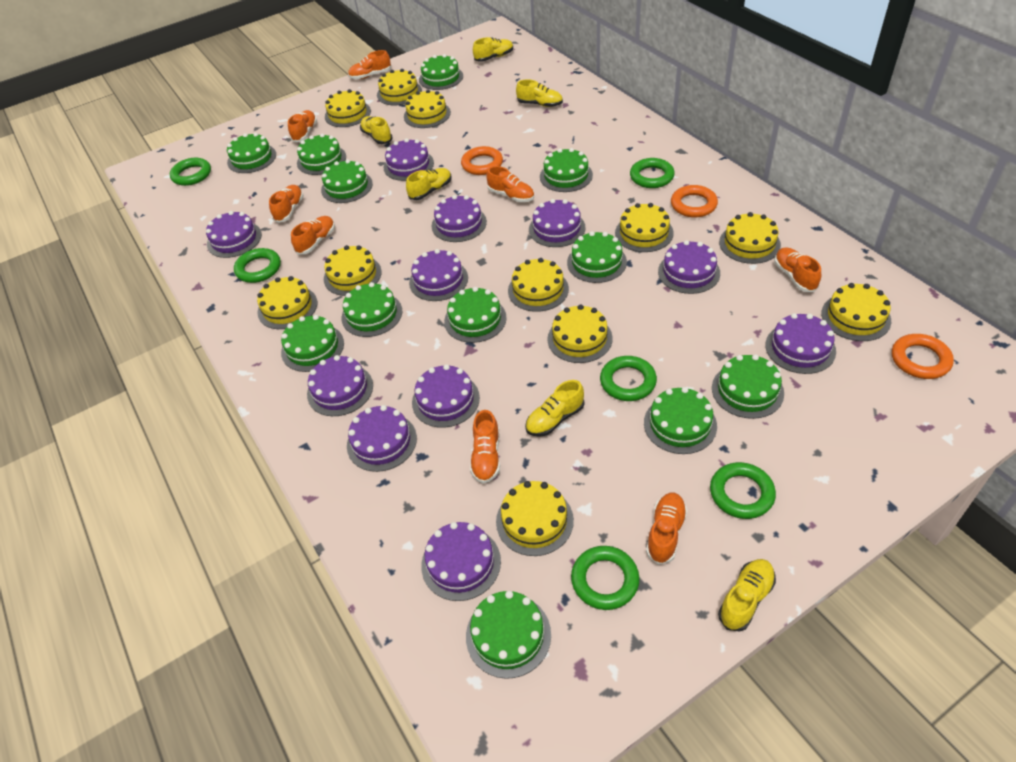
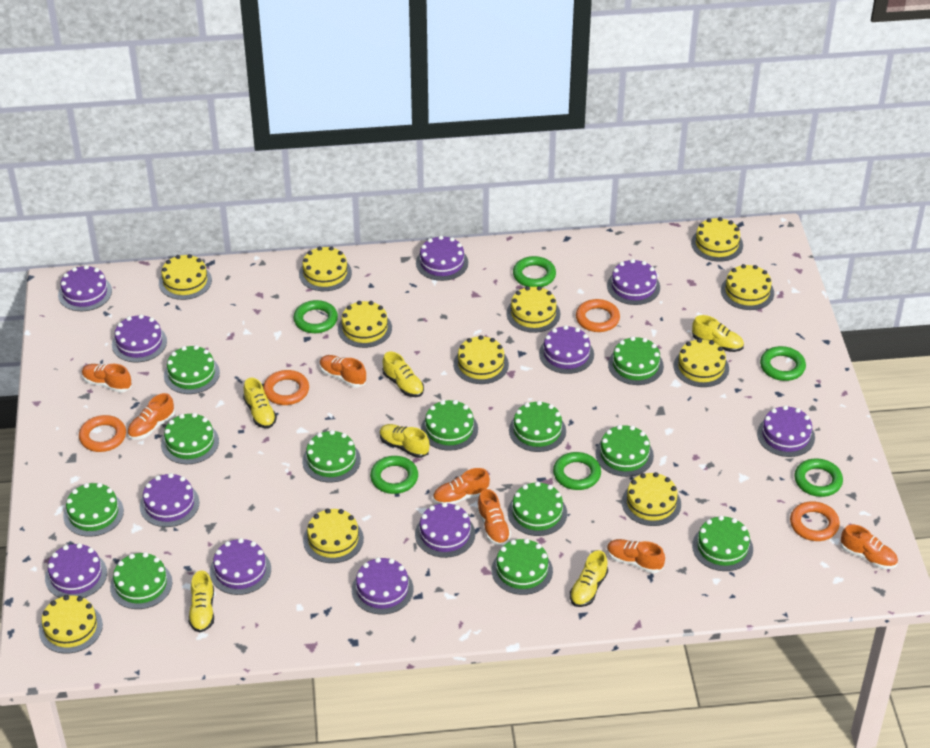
orange ring: 3 -> 4
orange shoe: 8 -> 7

